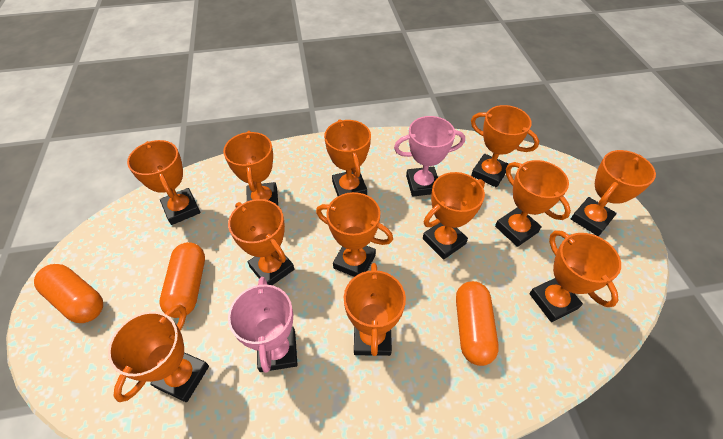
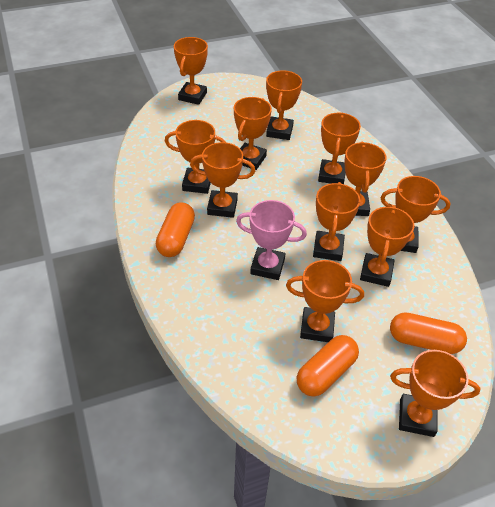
pink trophy: 2 -> 1

